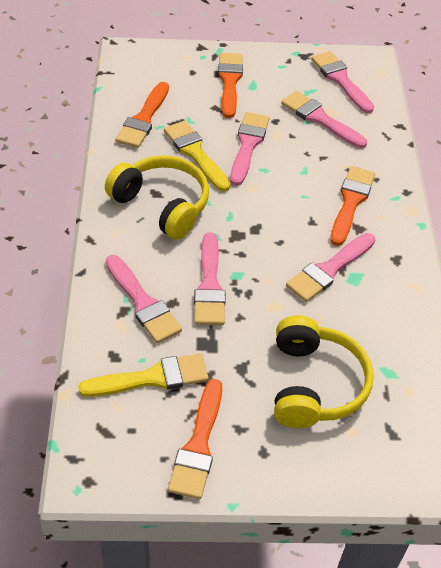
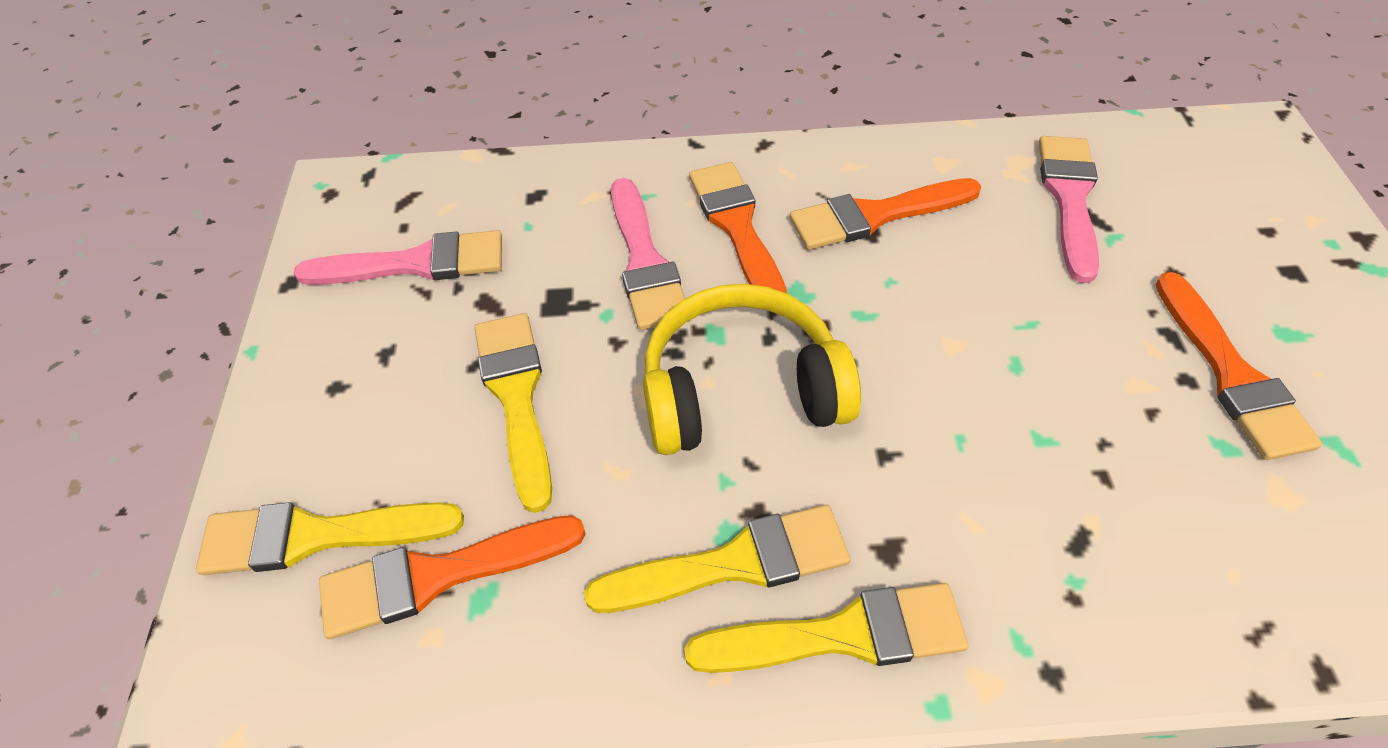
pink brush: 6 -> 3
yellow brush: 2 -> 4
yellow headphones: 2 -> 1

